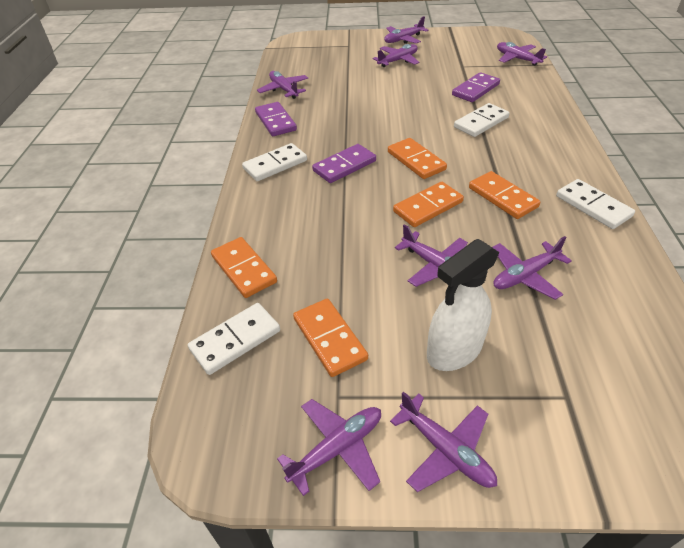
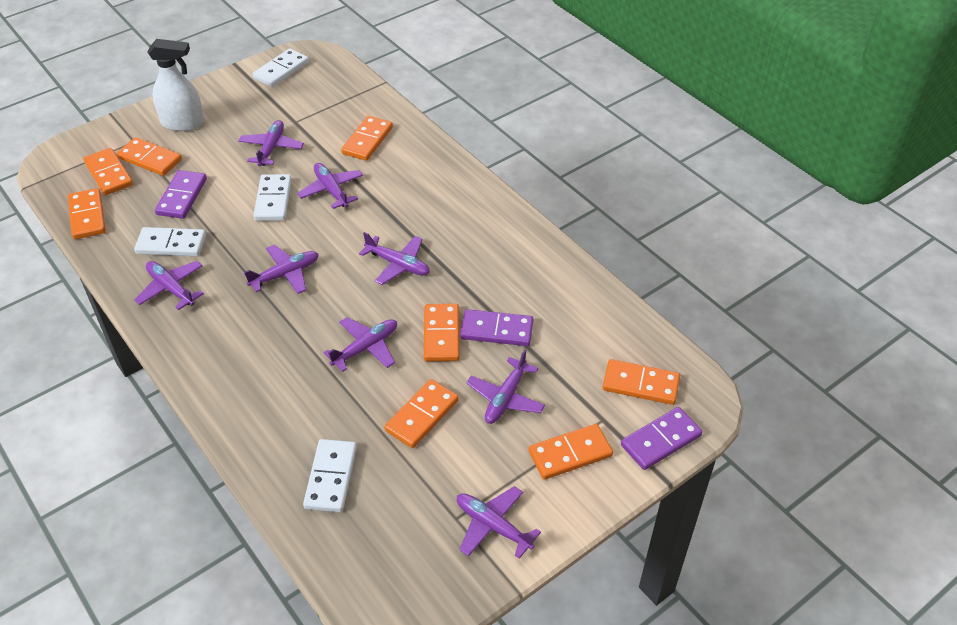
orange domino: 5 -> 8

